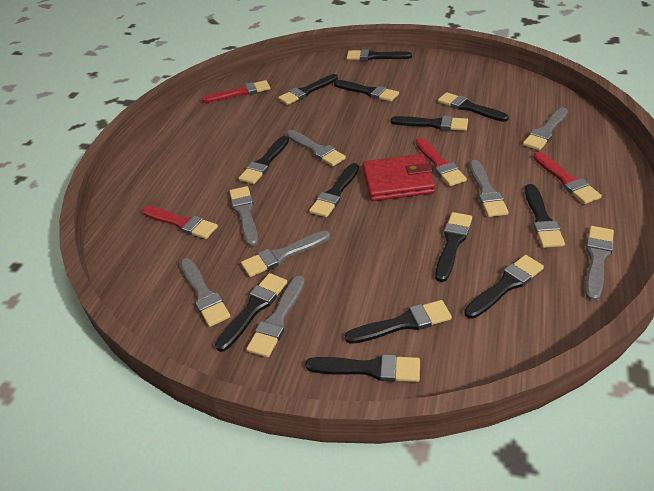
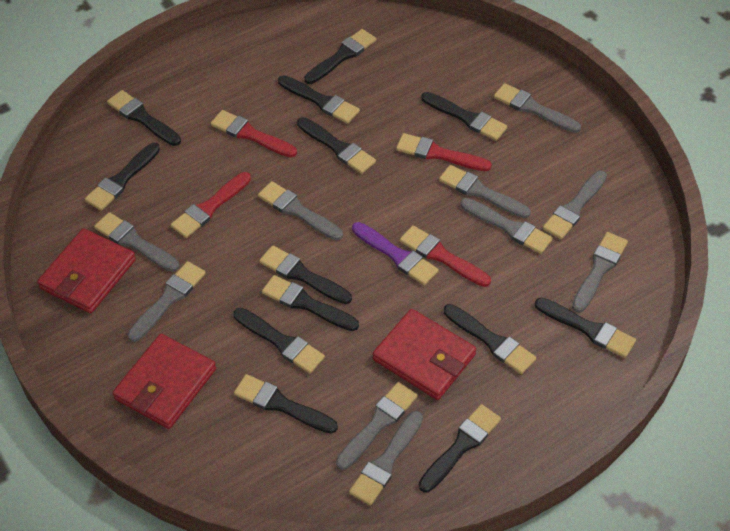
grey brush: 8 -> 10
purple brush: 0 -> 1
red wallet: 1 -> 3

